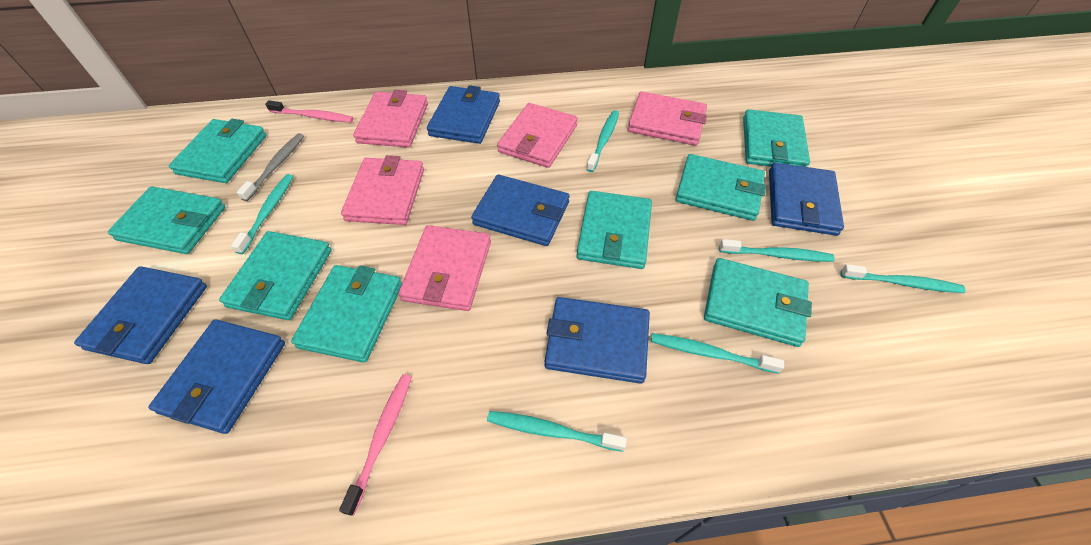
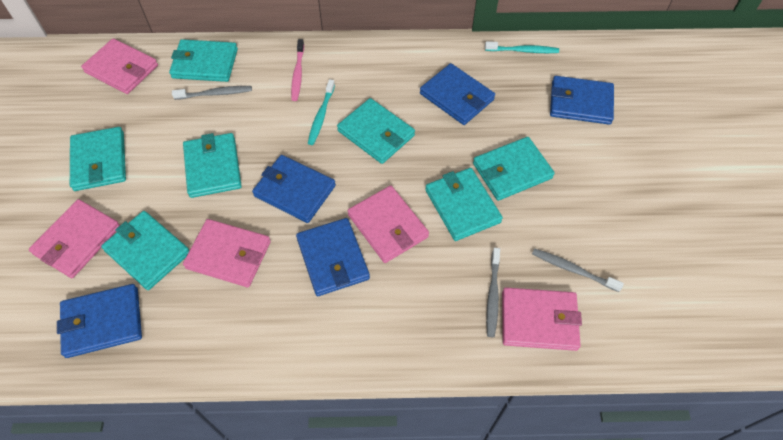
blue wallet: 6 -> 5
grey toothbrush: 1 -> 3
pink toothbrush: 2 -> 1
turquoise toothbrush: 6 -> 2
turquoise wallet: 8 -> 7

